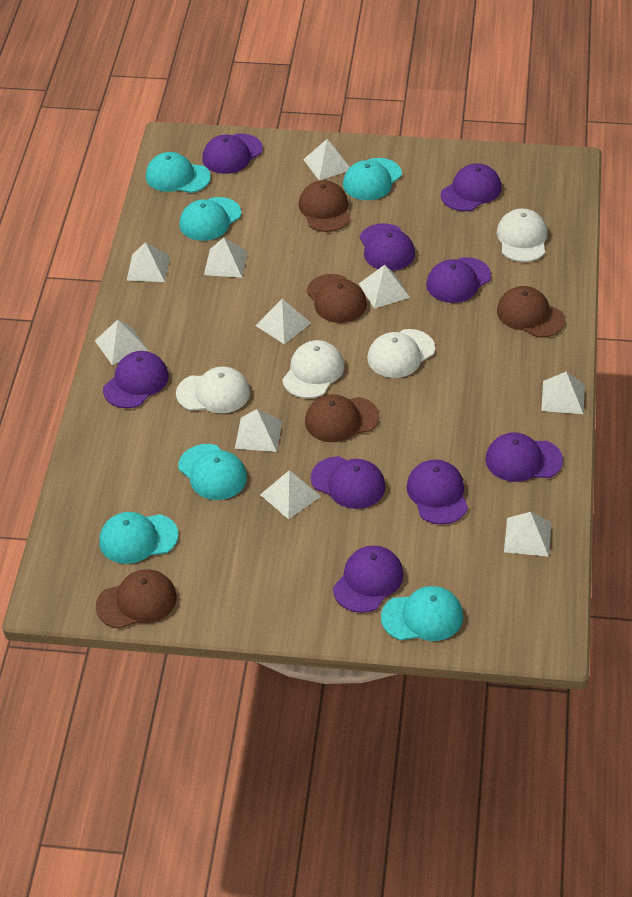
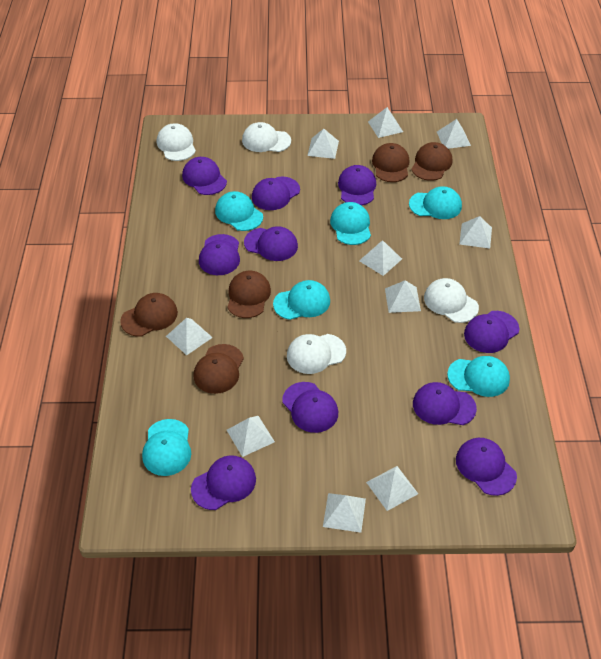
purple cap: 9 -> 10

